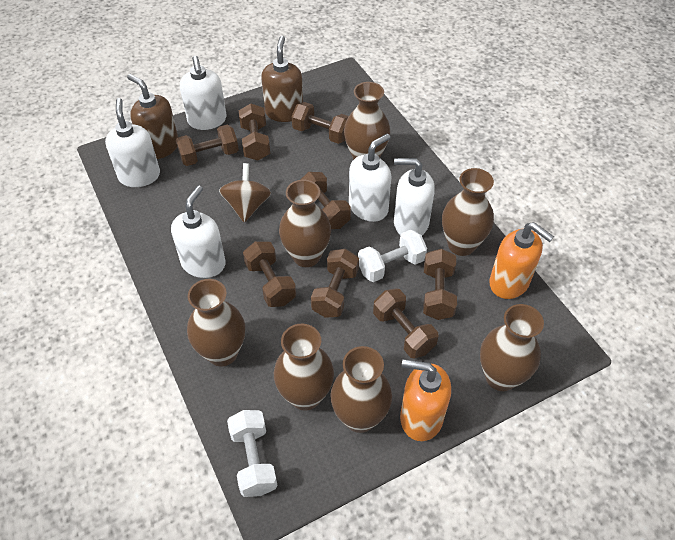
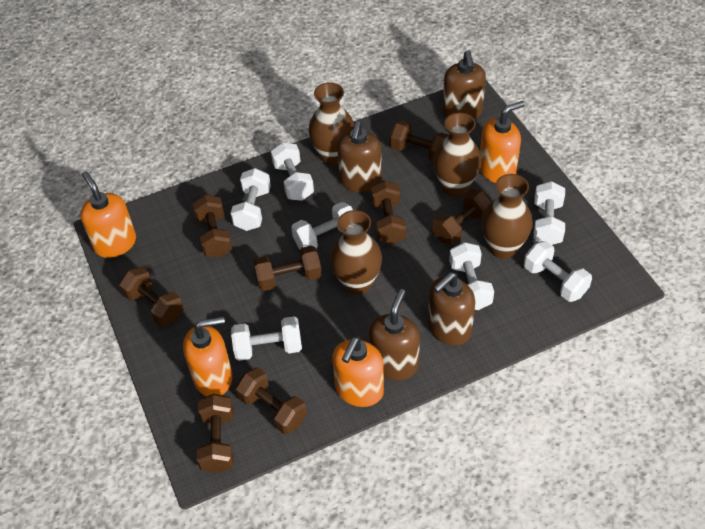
brown soap dispenser: 2 -> 4
brown spinning top: 1 -> 0
brown vase: 7 -> 4
orange soap dispenser: 2 -> 4
white dumbbell: 2 -> 7
white soap dispenser: 5 -> 0

